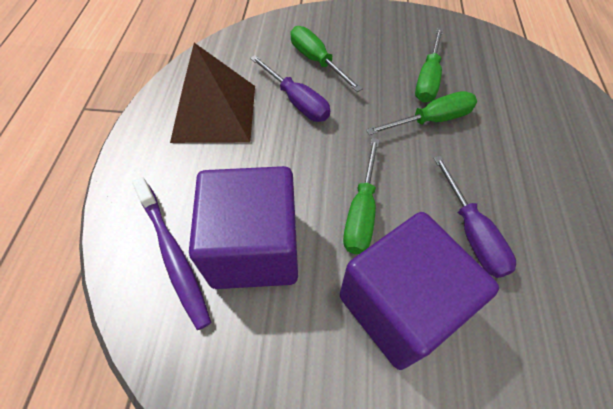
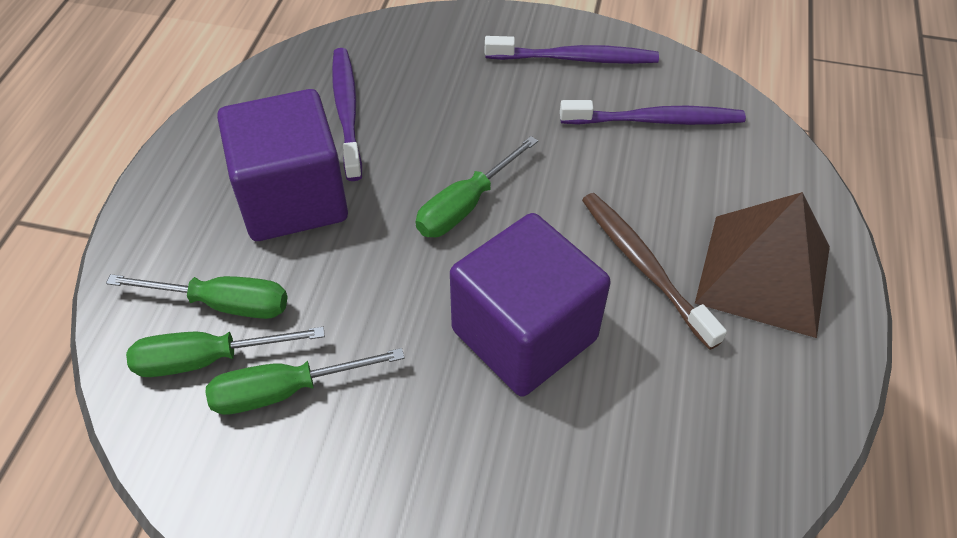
brown toothbrush: 0 -> 1
purple screwdriver: 2 -> 0
purple toothbrush: 1 -> 3

